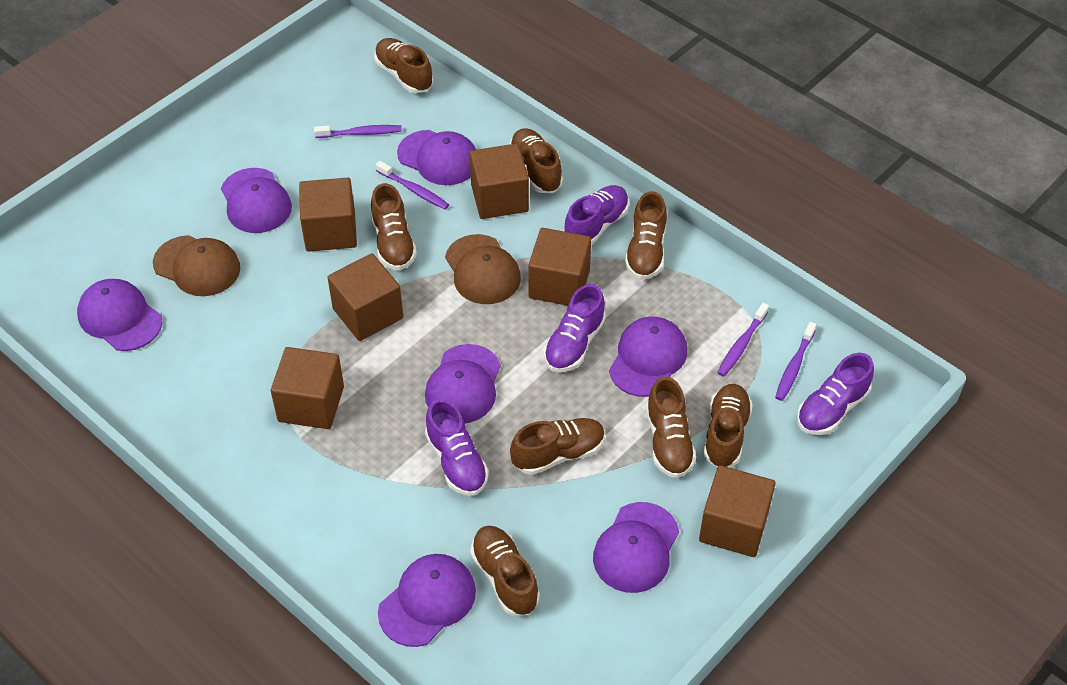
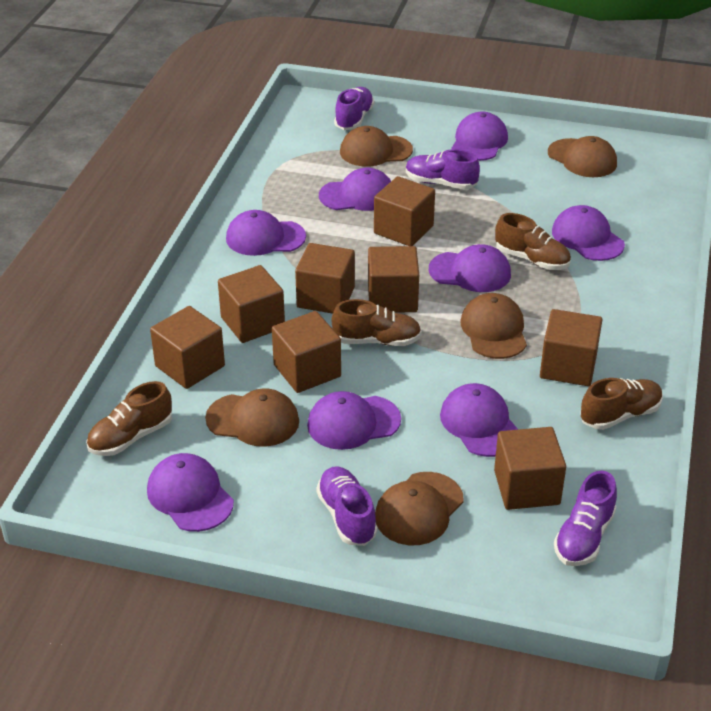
brown cap: 2 -> 5
brown cube: 6 -> 8
brown shoe: 8 -> 4
purple cap: 7 -> 8
purple toothbrush: 4 -> 0

